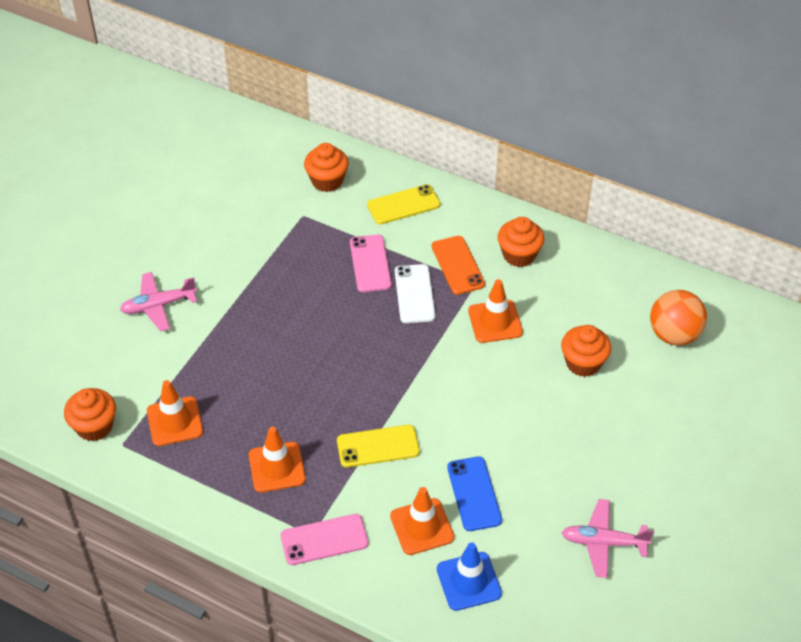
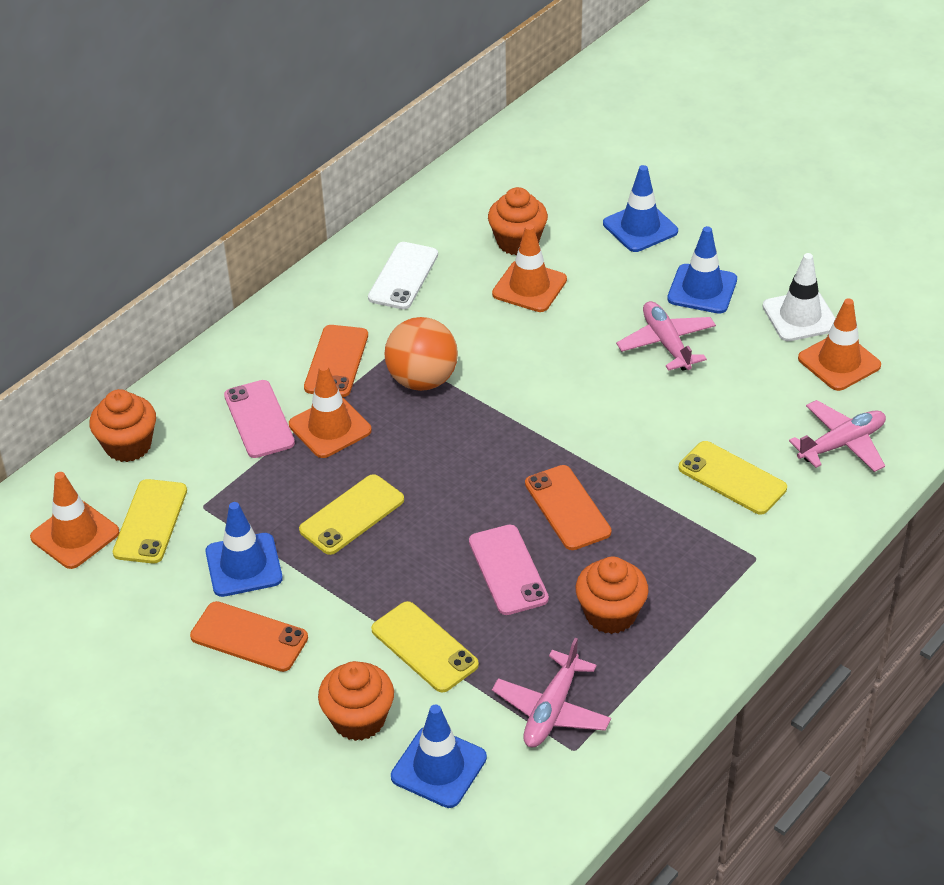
blue phone: 1 -> 0
blue traffic cone: 1 -> 4
orange phone: 1 -> 3
pink plane: 2 -> 3
white traffic cone: 0 -> 1
yellow phone: 2 -> 4

